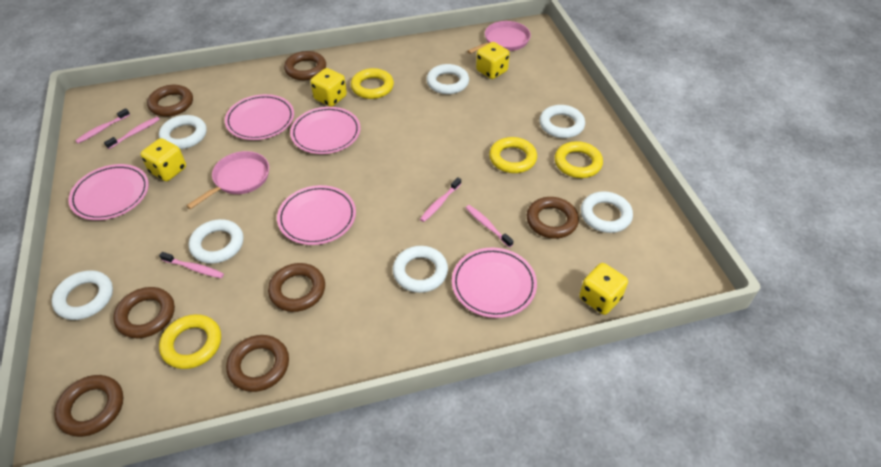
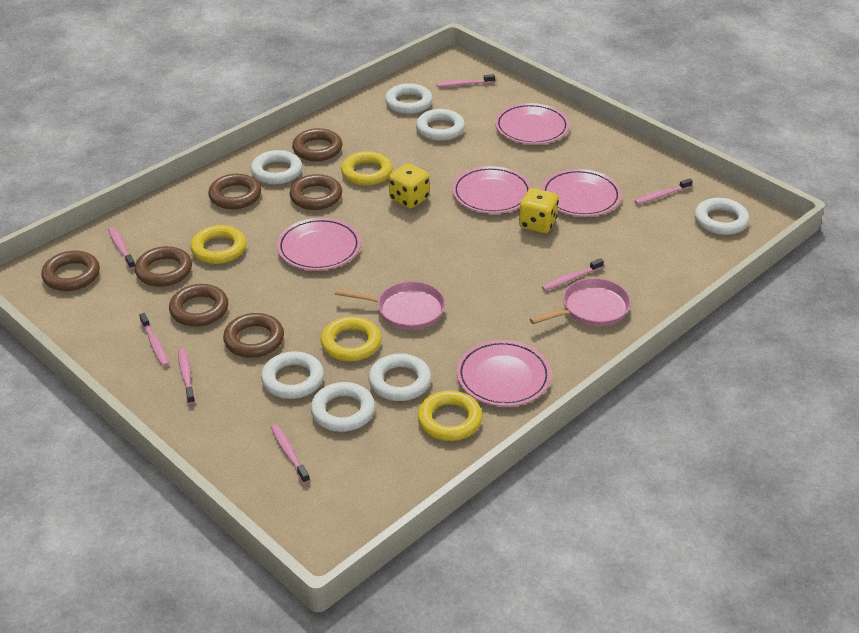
pink toothbrush: 5 -> 7
yellow dice: 4 -> 2

